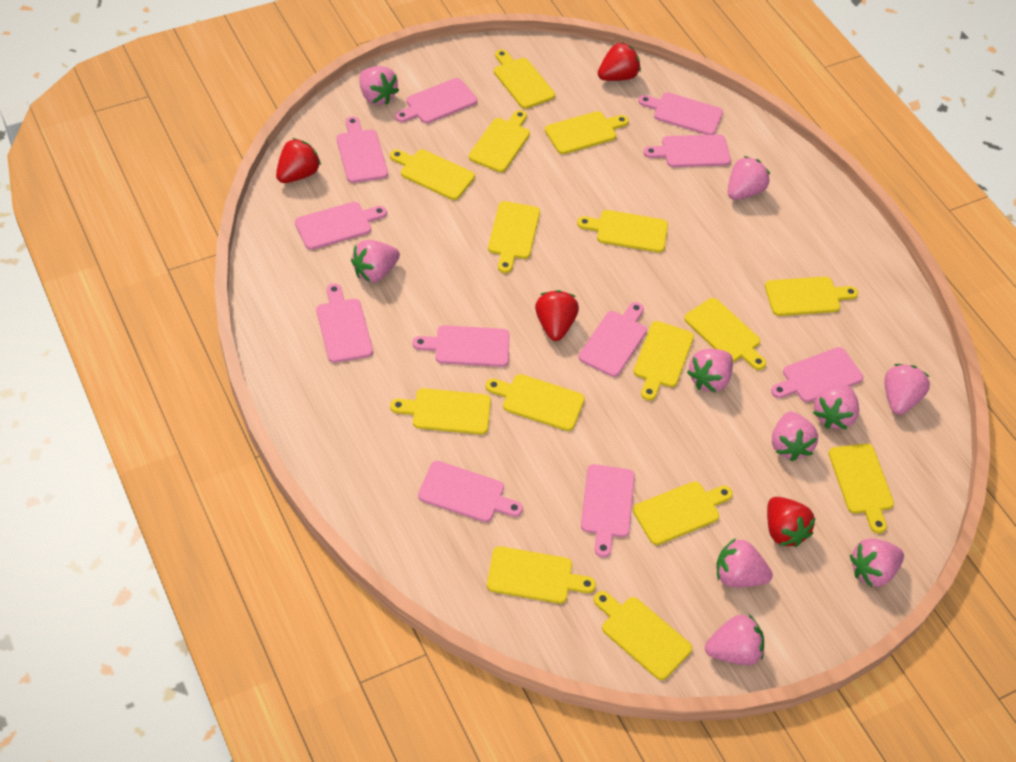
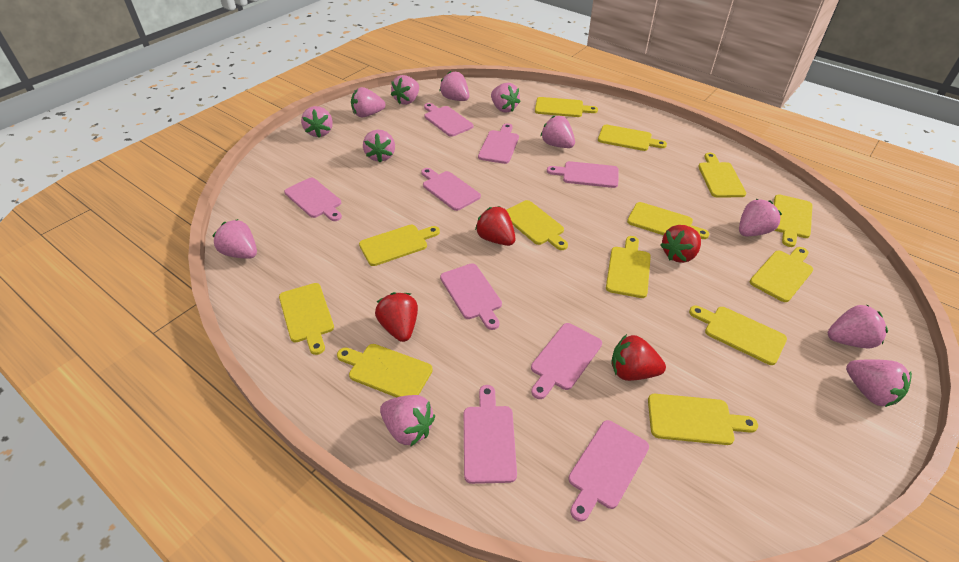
pink cutting board: 11 -> 9
pink strawberry: 10 -> 12
yellow cutting board: 15 -> 13

